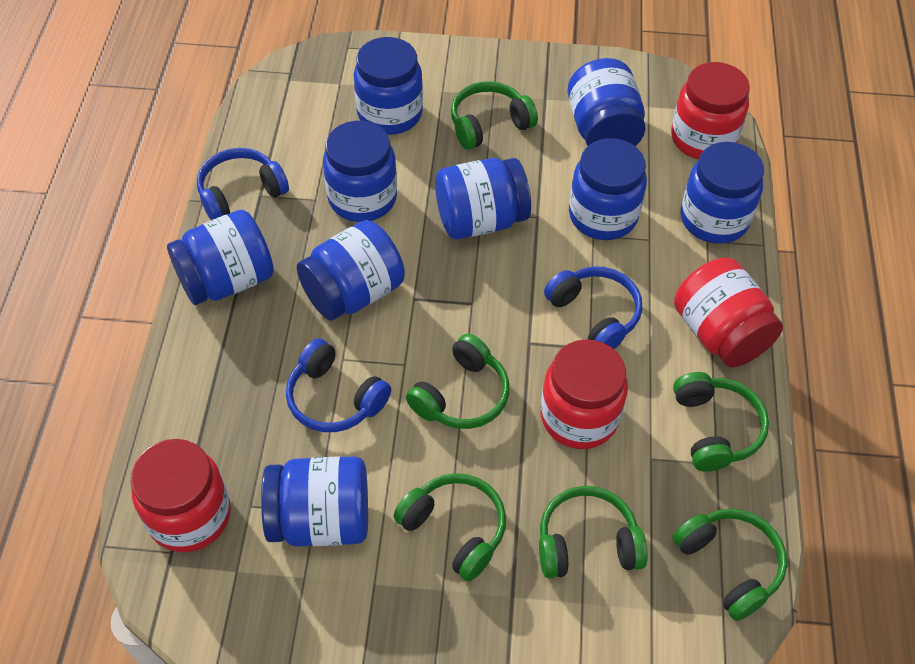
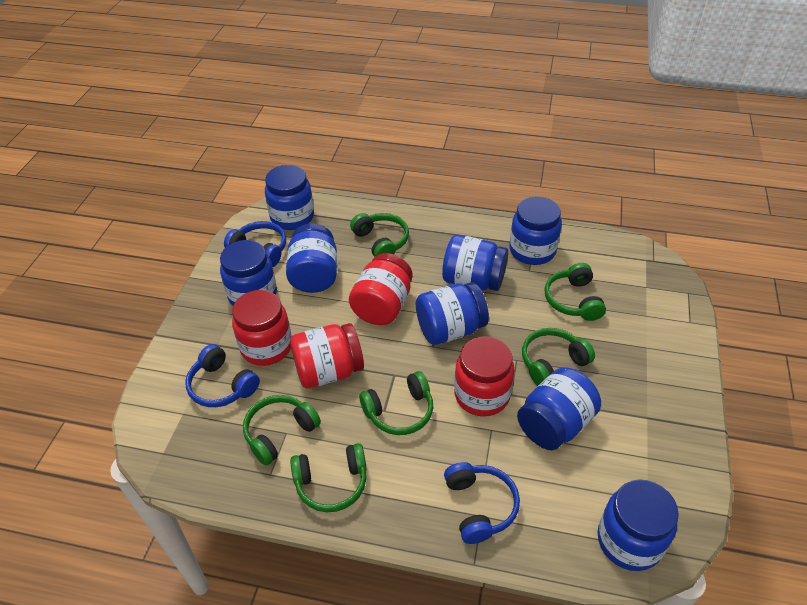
blue jar: 9 -> 8

